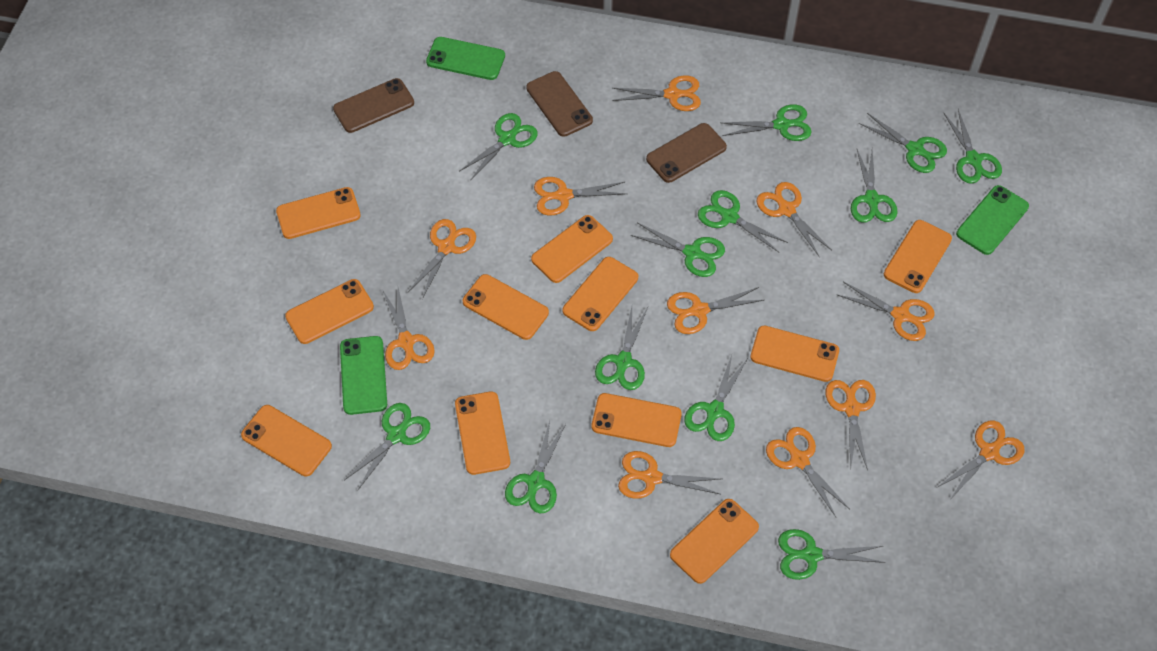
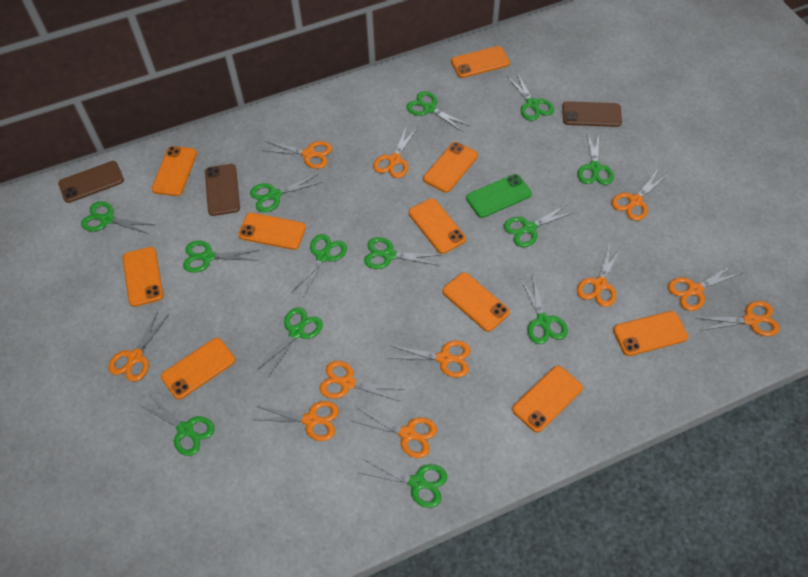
green phone: 3 -> 1
green scissors: 12 -> 13
orange phone: 11 -> 10

